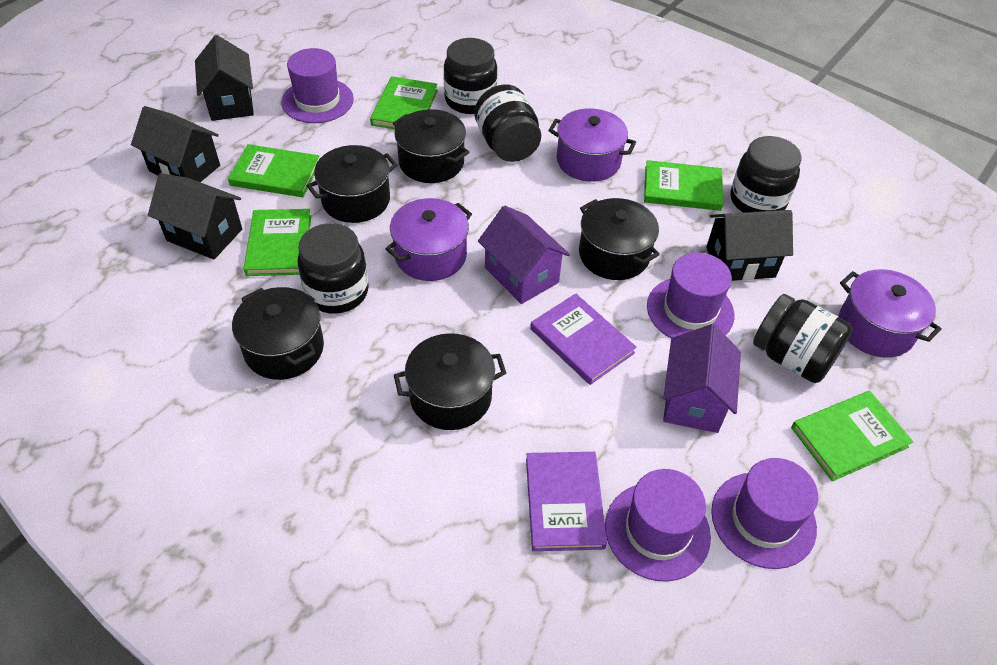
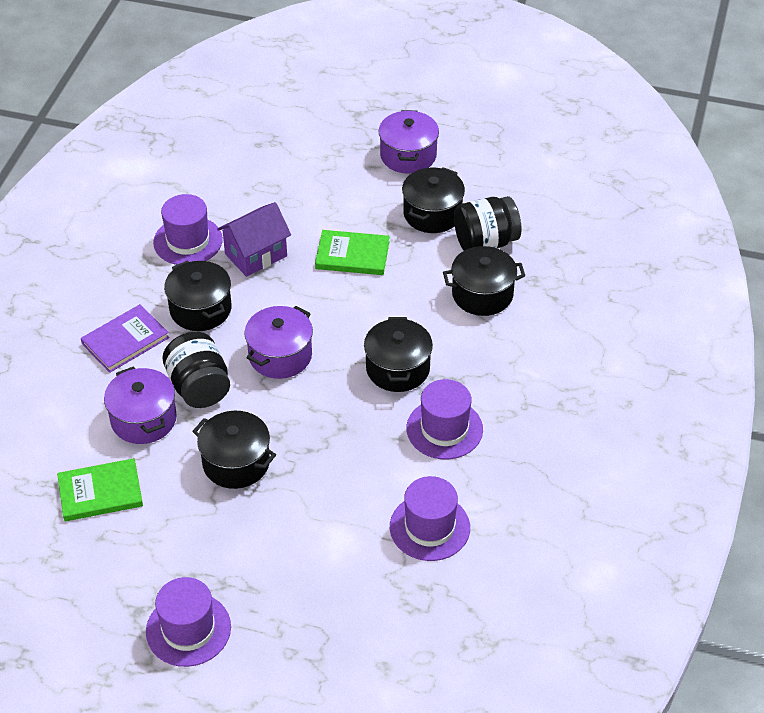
black house: 4 -> 0
black jar: 5 -> 2
green book: 5 -> 2
purple book: 2 -> 1
purple house: 2 -> 1

